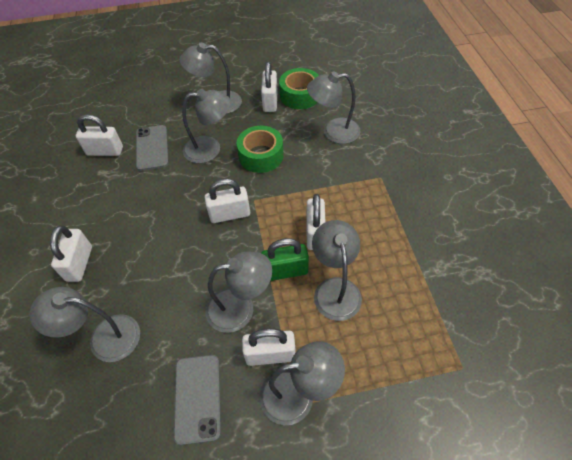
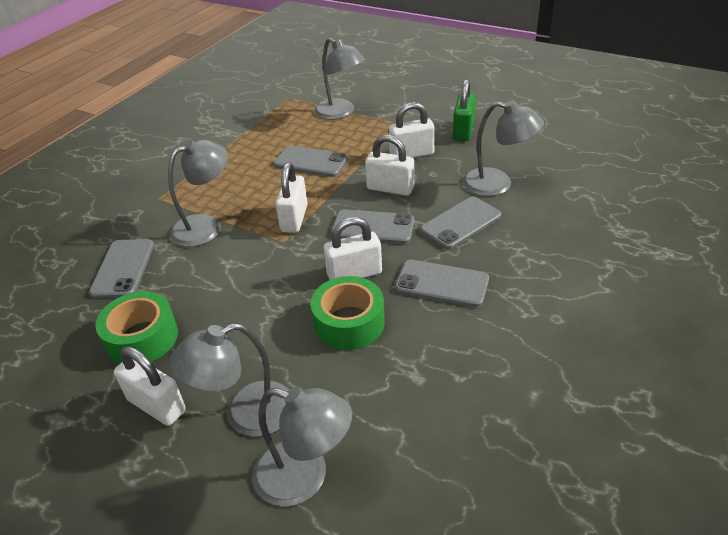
grey lamp: 7 -> 5
grey phone: 2 -> 5
white padlock: 6 -> 5

